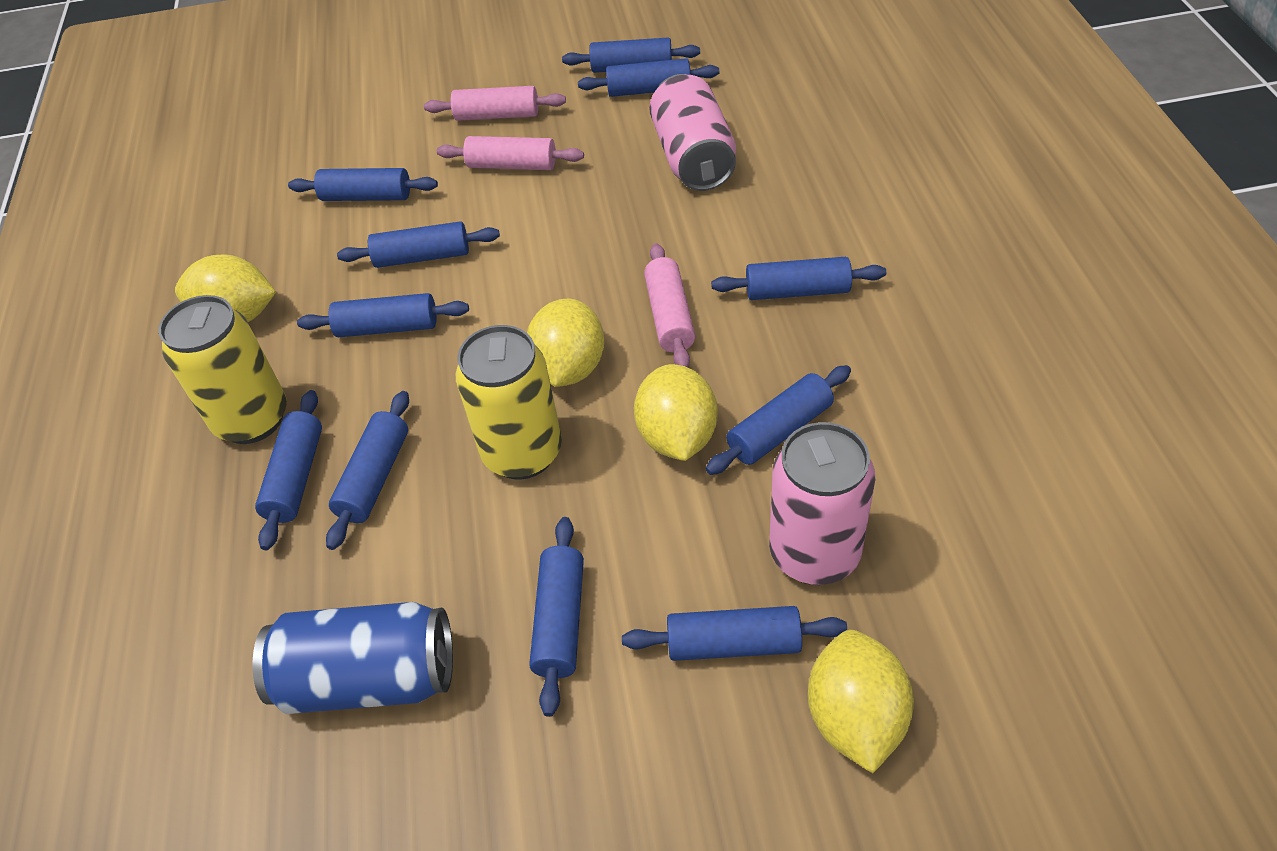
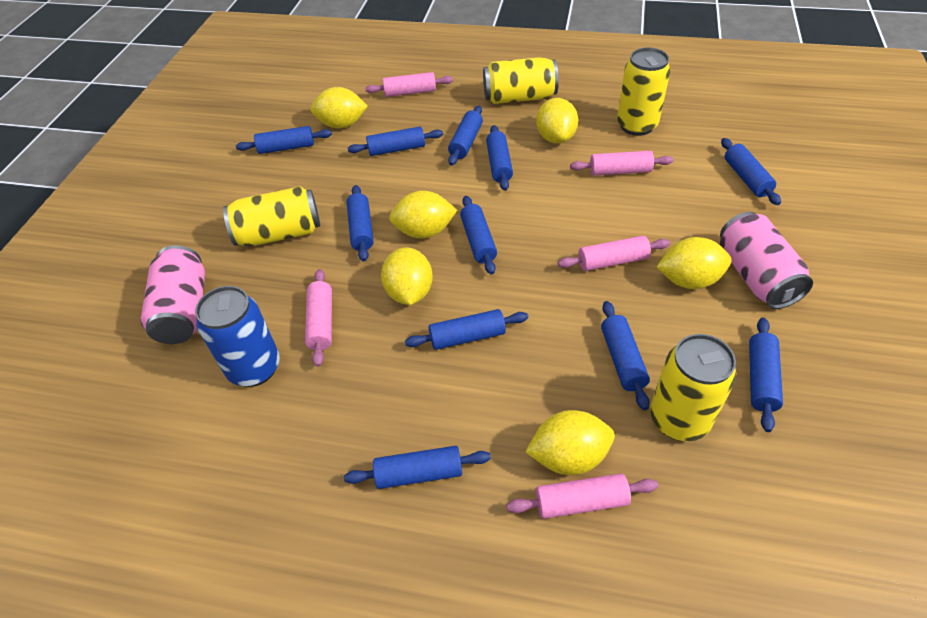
pink rolling pin: 3 -> 5
yellow can: 2 -> 4
yellow lemon: 4 -> 6

